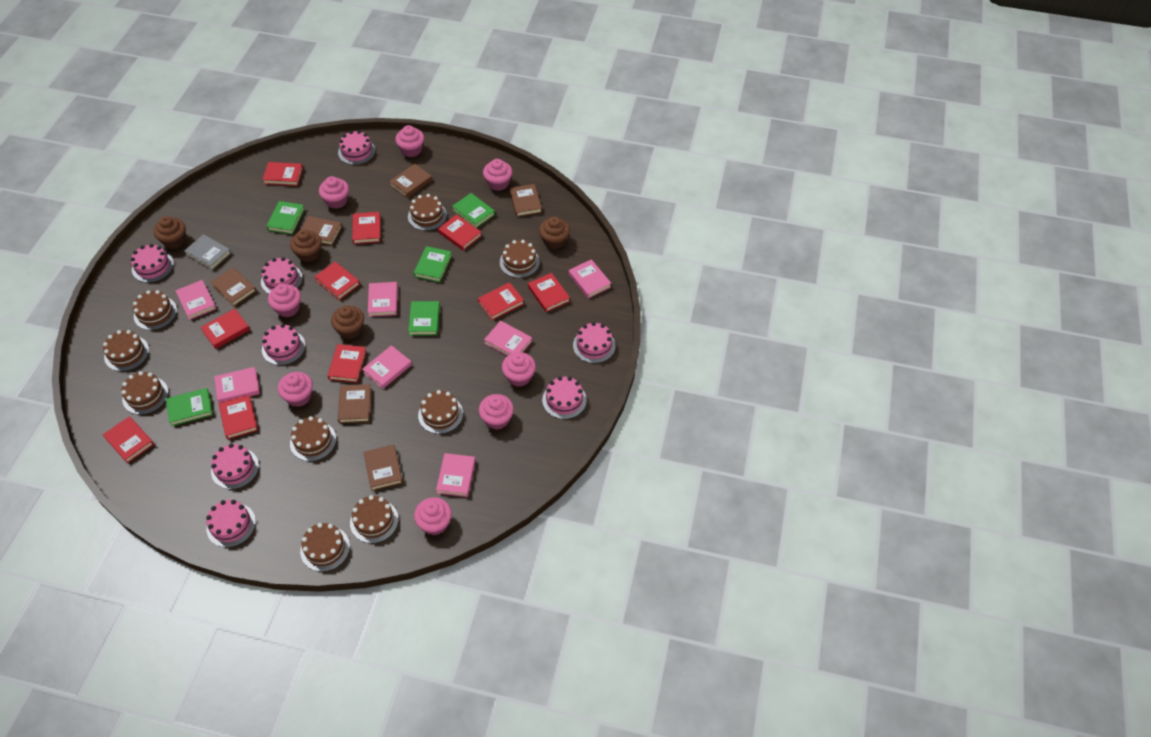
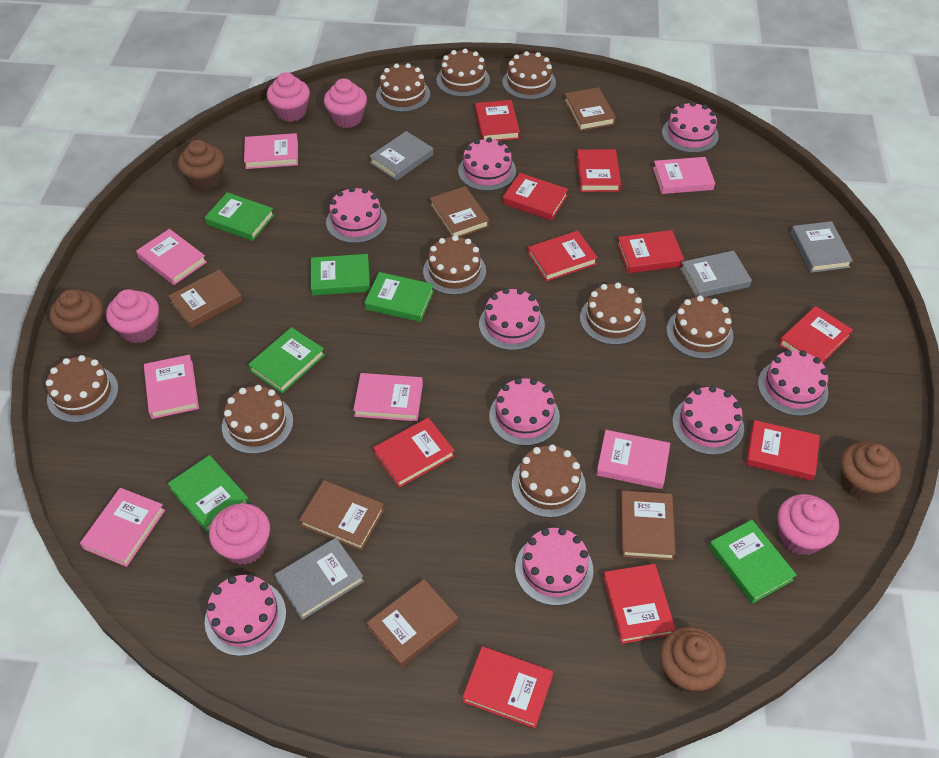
green book: 5 -> 6
grey book: 1 -> 4
pink cake: 8 -> 9
pink cupcake: 8 -> 5

